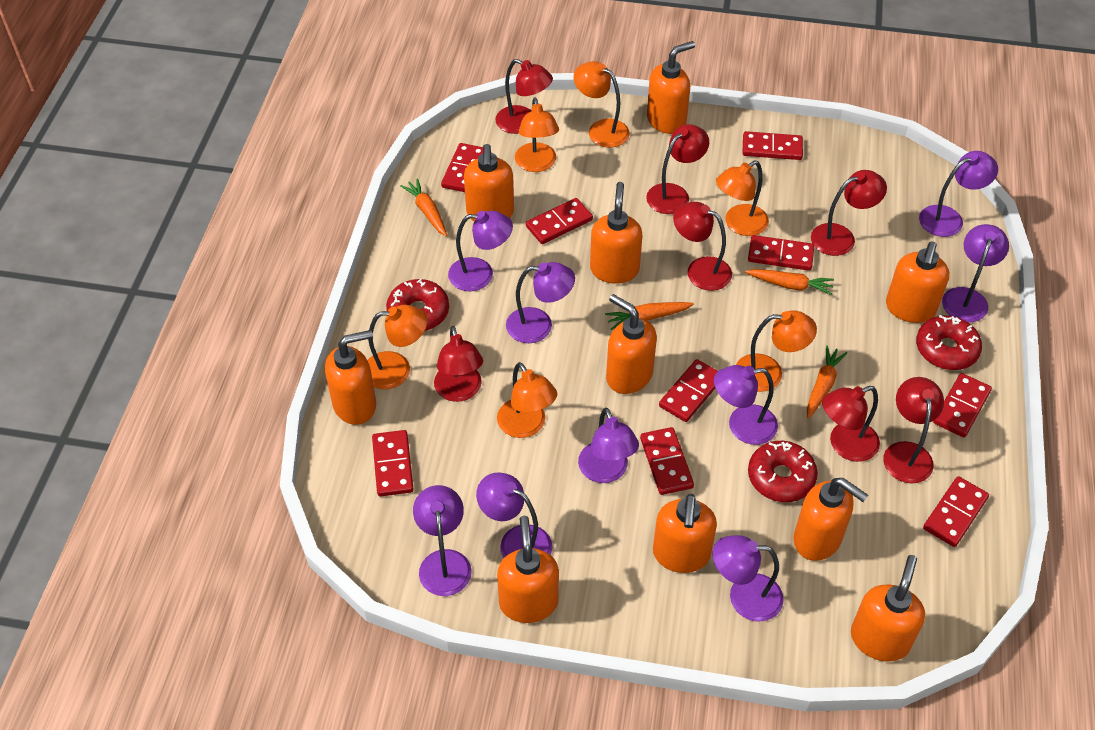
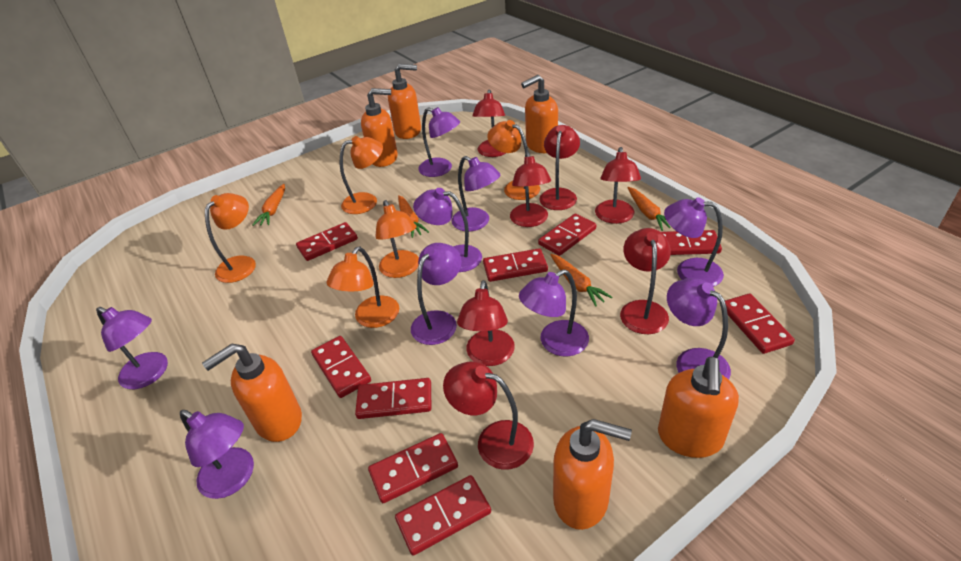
orange lamp: 6 -> 5
orange soap dispenser: 10 -> 6
red donut: 3 -> 0

